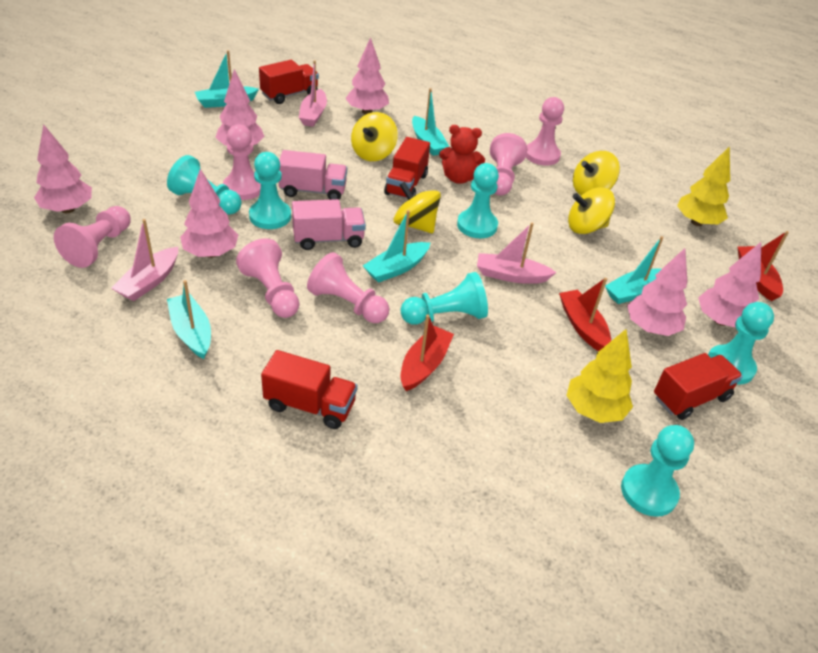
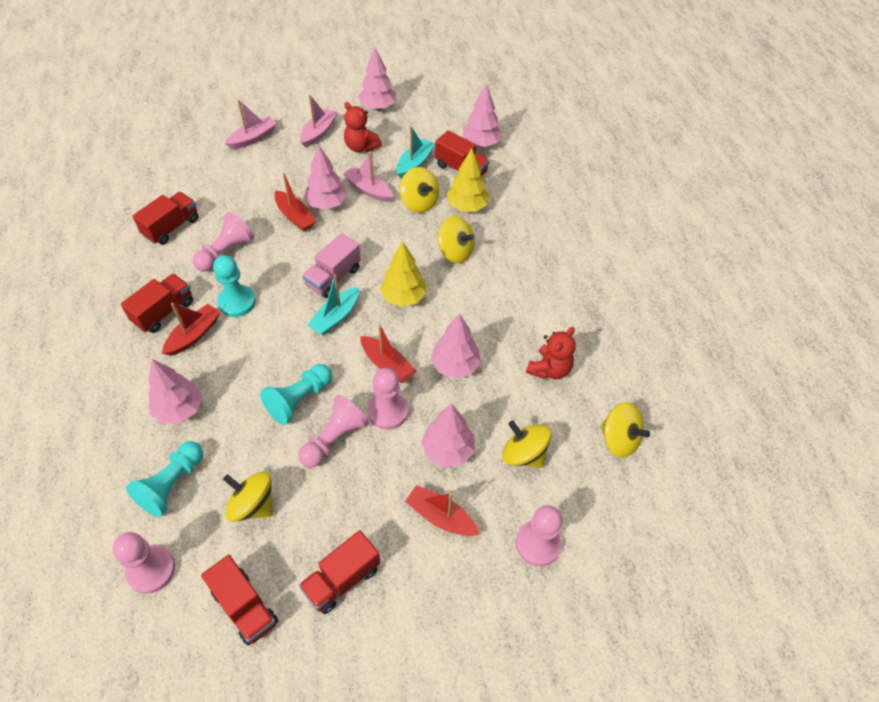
pink pawn: 6 -> 5
pink truck: 2 -> 1
red boat: 3 -> 4
red teddy bear: 1 -> 2
red truck: 4 -> 5
turquoise boat: 5 -> 2
turquoise pawn: 6 -> 3
yellow spinning top: 4 -> 5

